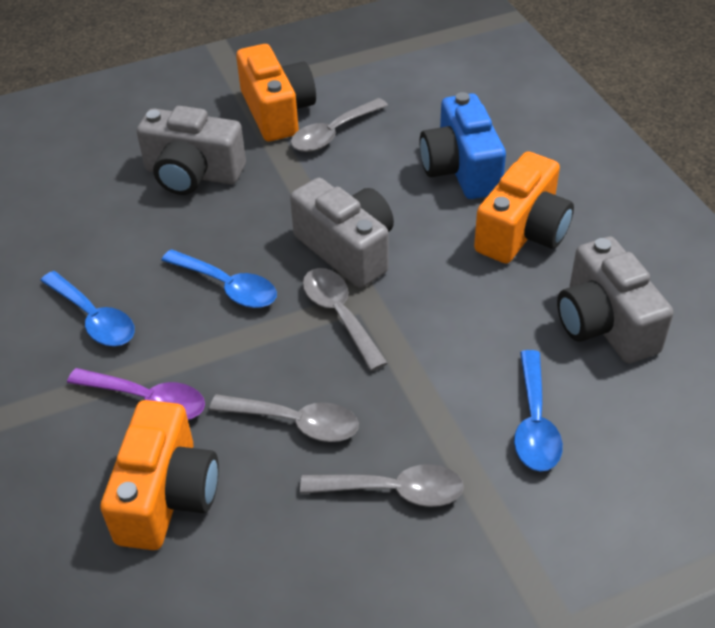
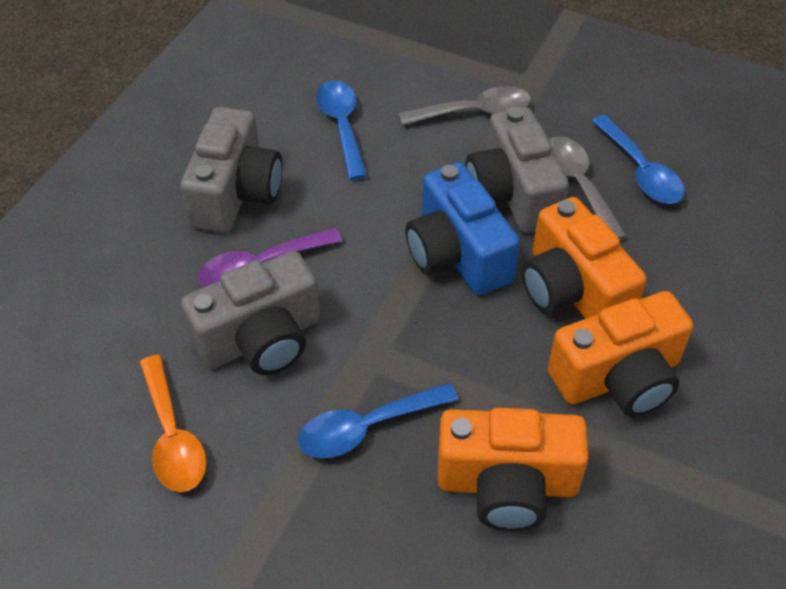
grey spoon: 4 -> 2
orange spoon: 0 -> 1

